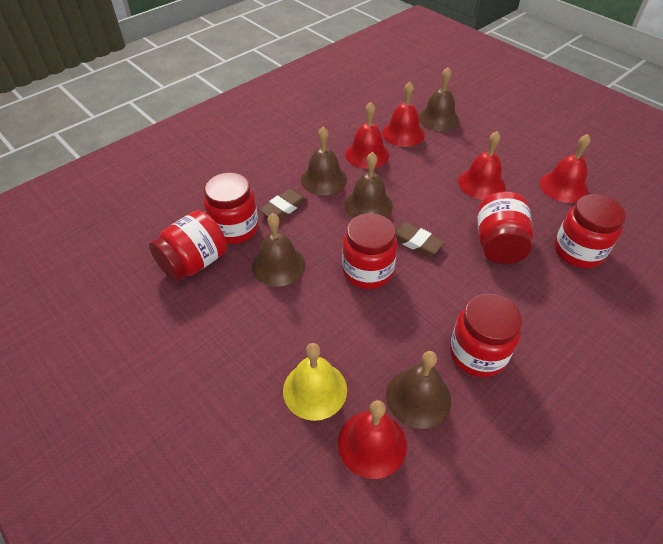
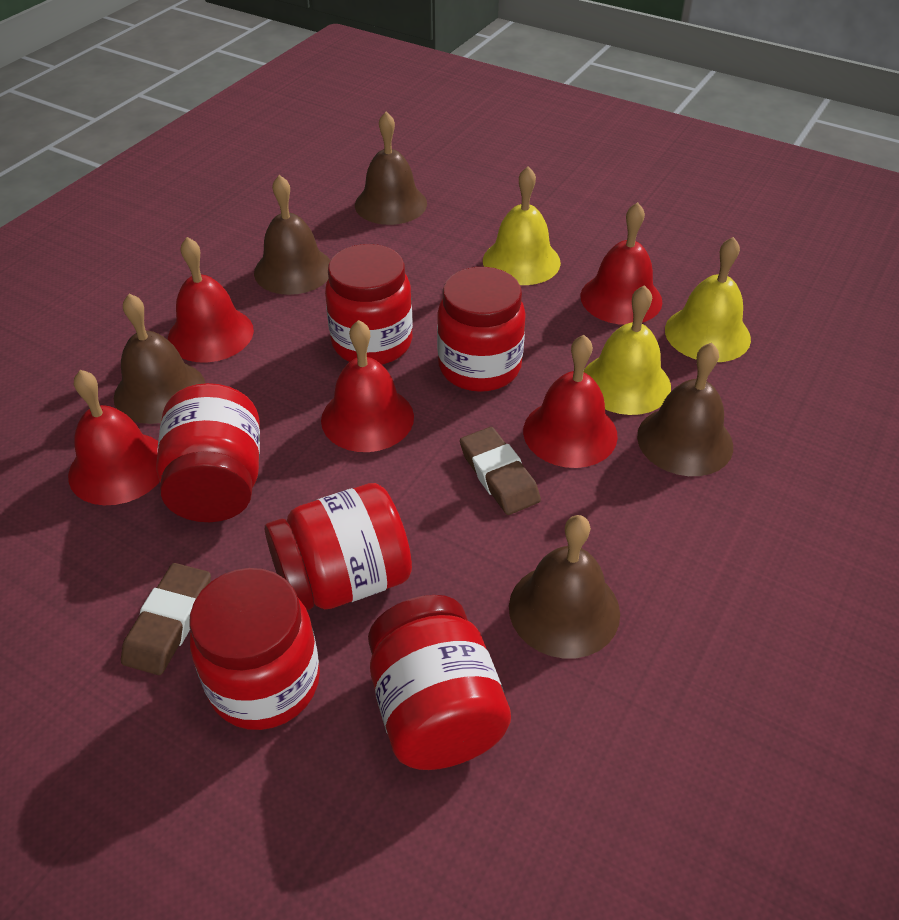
yellow bell: 1 -> 3

